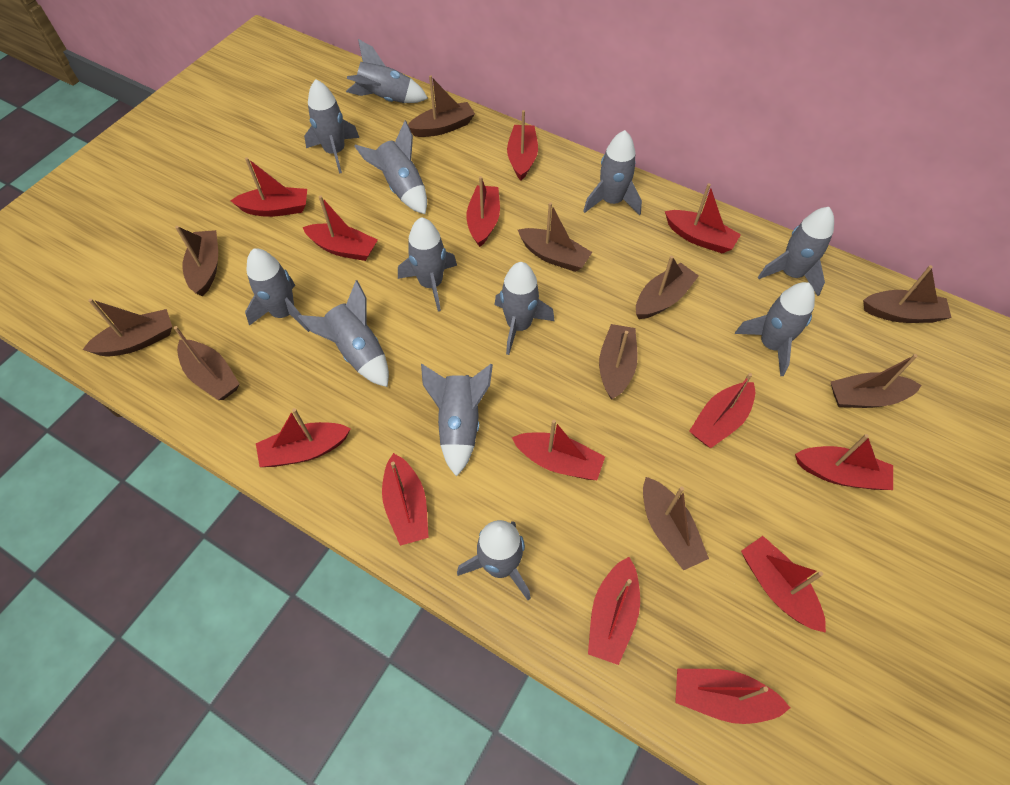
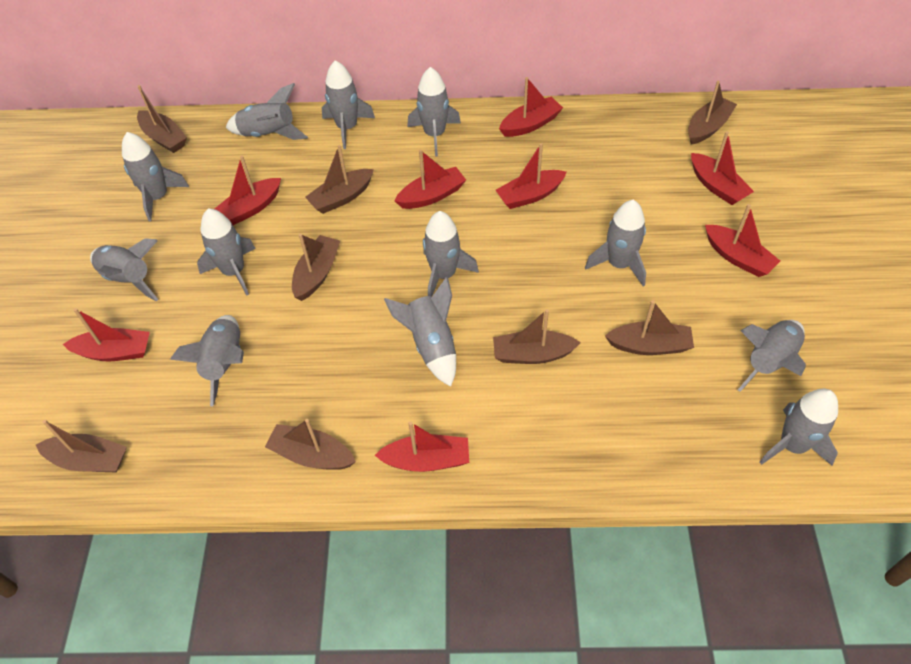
brown boat: 10 -> 8
red boat: 13 -> 8

